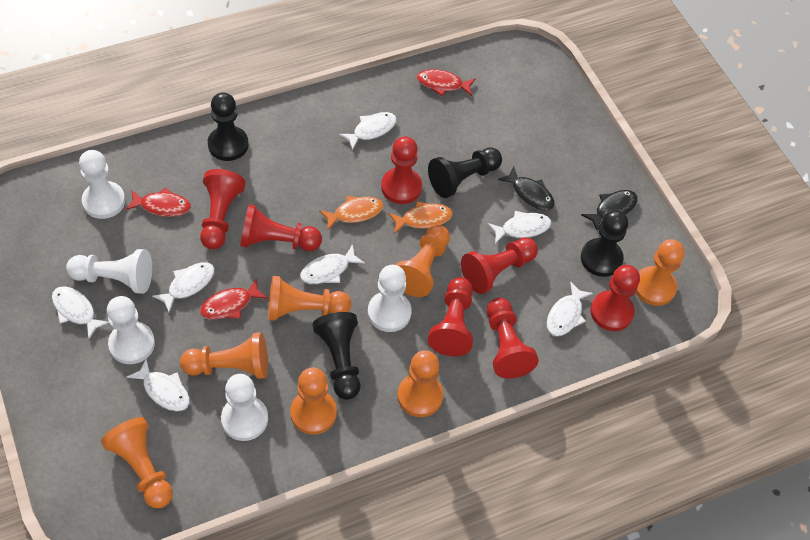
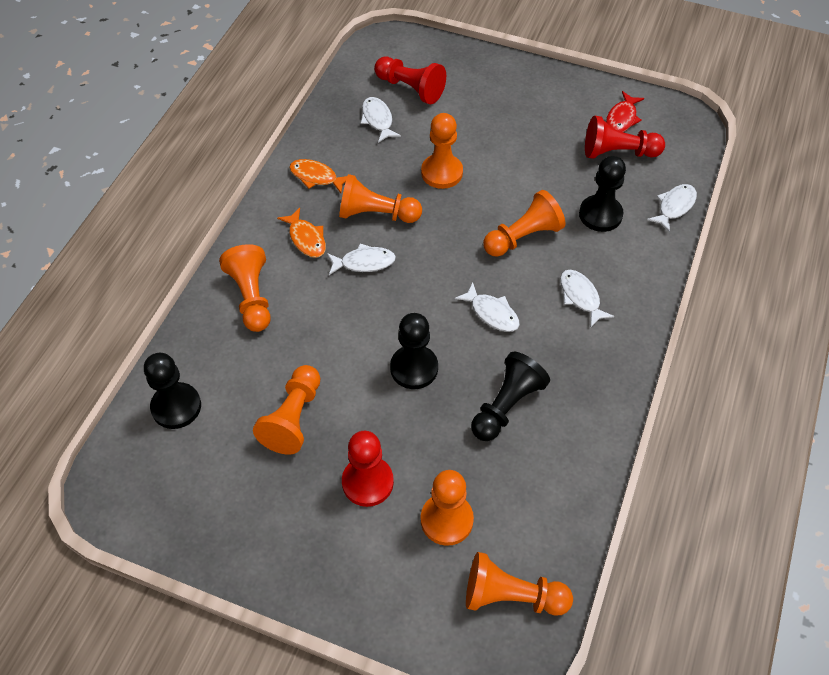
black fish: 2 -> 0
red fish: 3 -> 1
red pawn: 7 -> 3
white fish: 7 -> 5
white pawn: 5 -> 0

